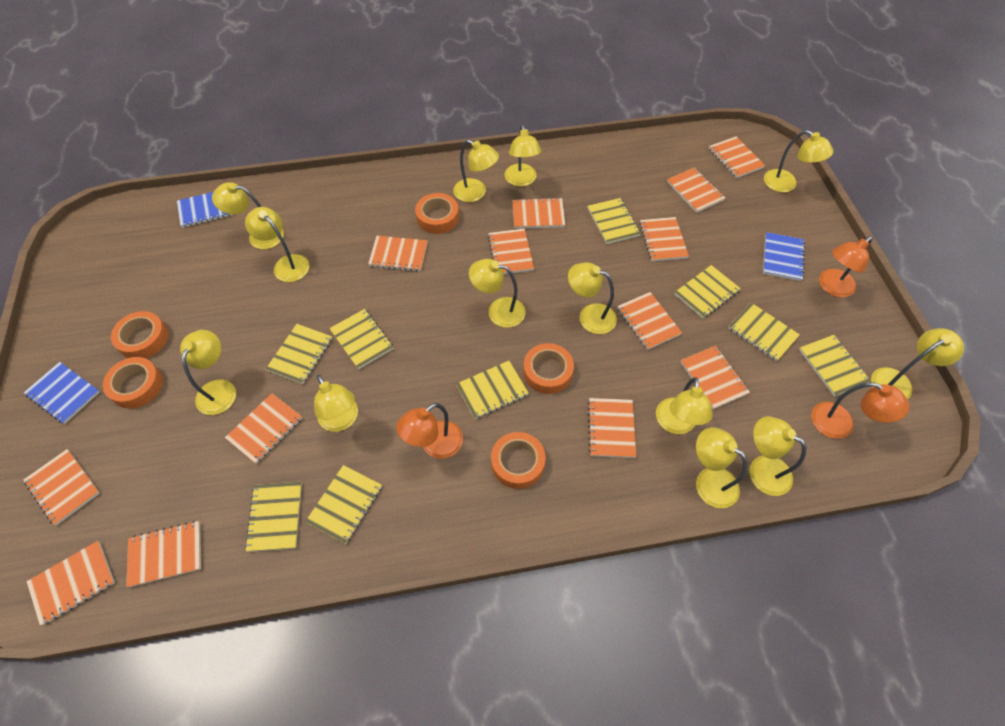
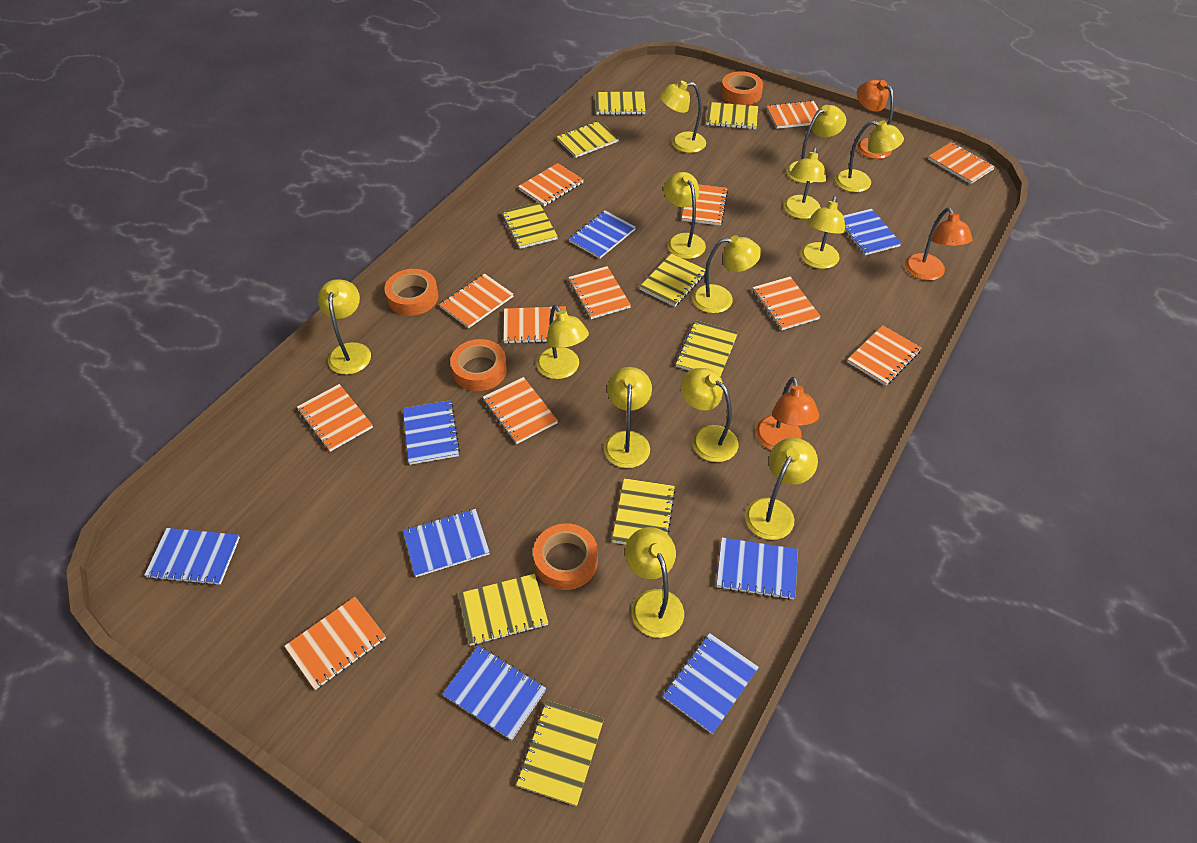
blue notebook: 3 -> 8
orange notebook: 13 -> 12
orange tape: 5 -> 4

